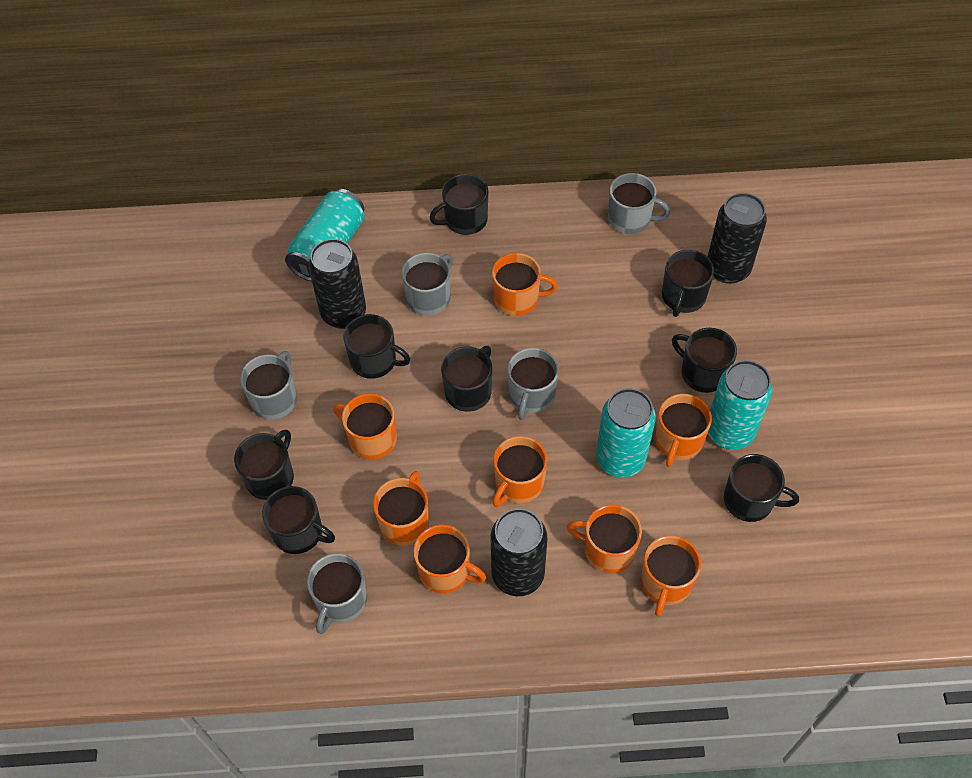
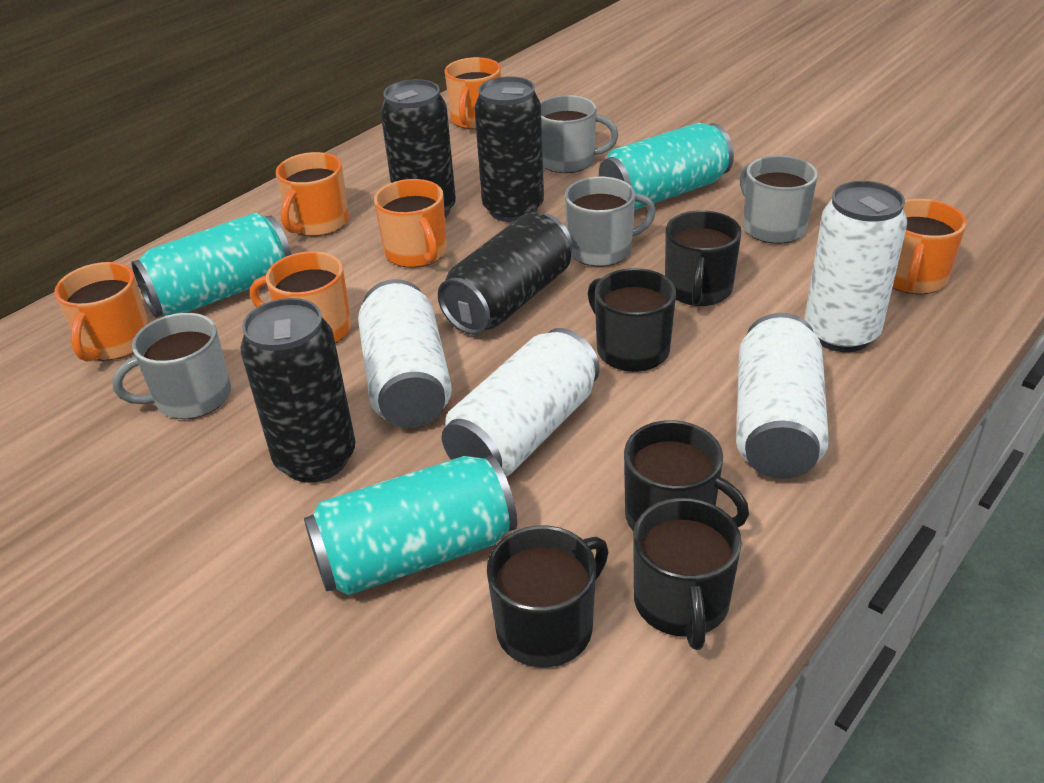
black can: 3 -> 4
black mug: 8 -> 5
grey mug: 5 -> 4
orange mug: 8 -> 6
white can: 0 -> 4

